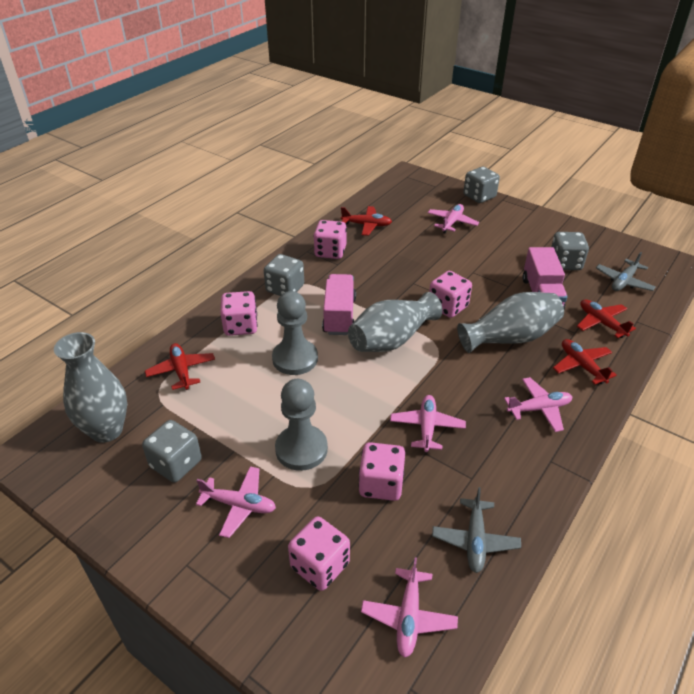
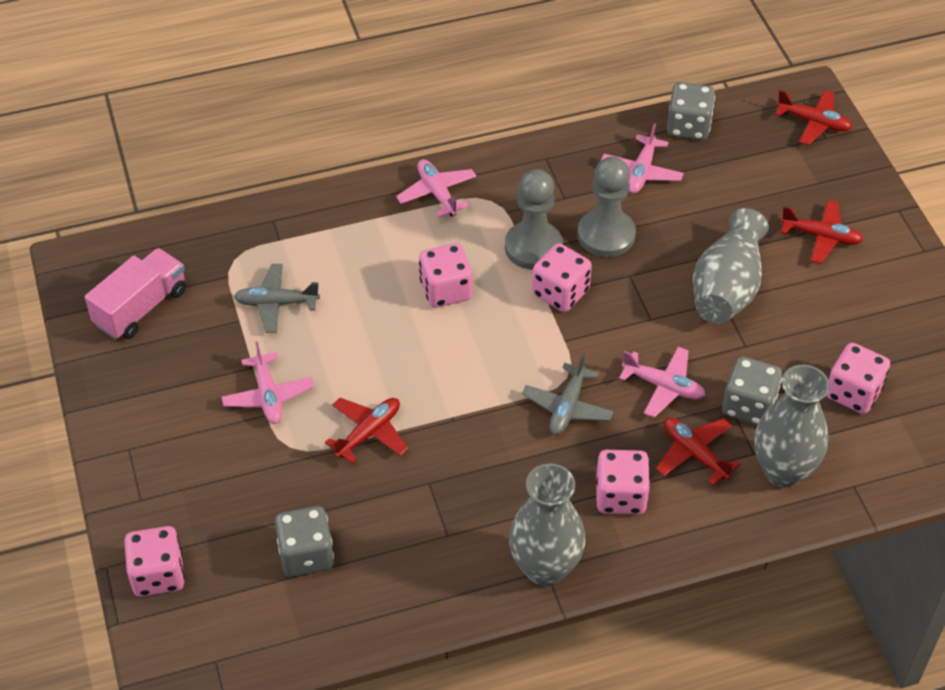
grey dice: 4 -> 3
pink plane: 5 -> 4
pink truck: 2 -> 1

